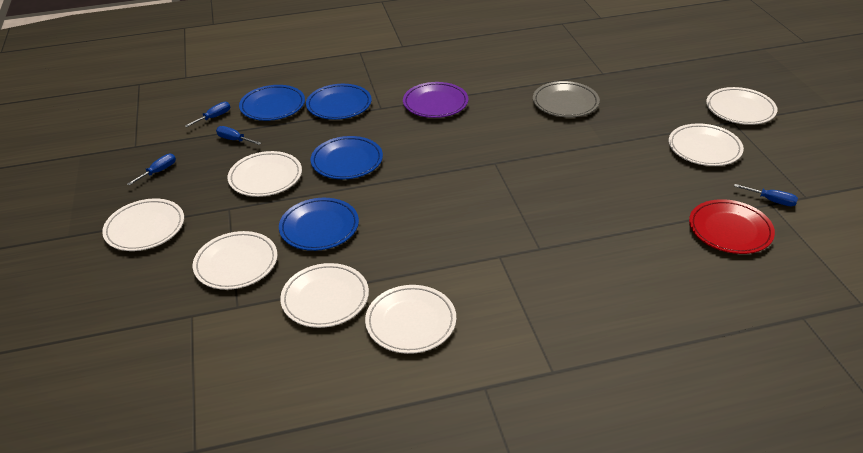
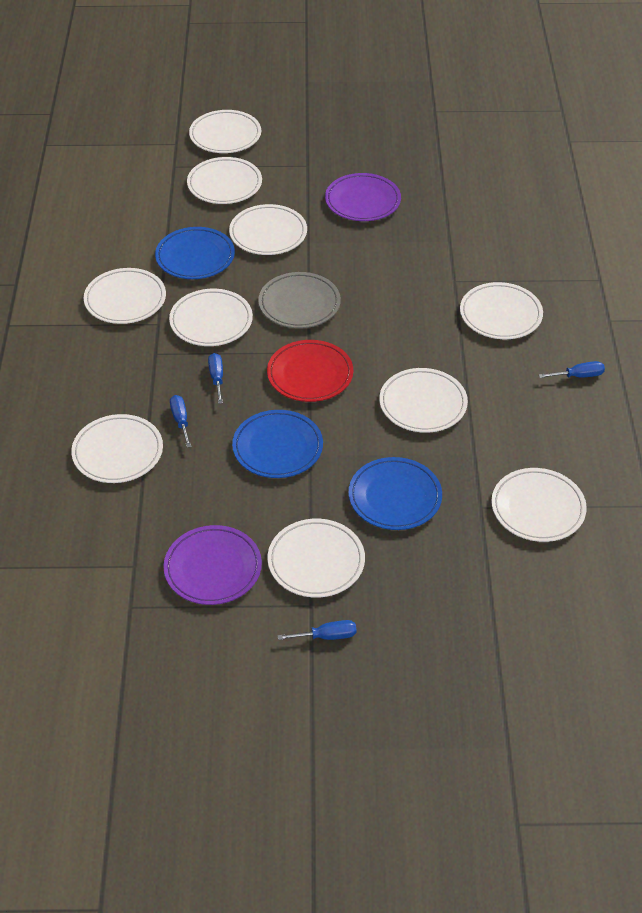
blue plate: 4 -> 3
purple plate: 1 -> 2
white plate: 7 -> 10

